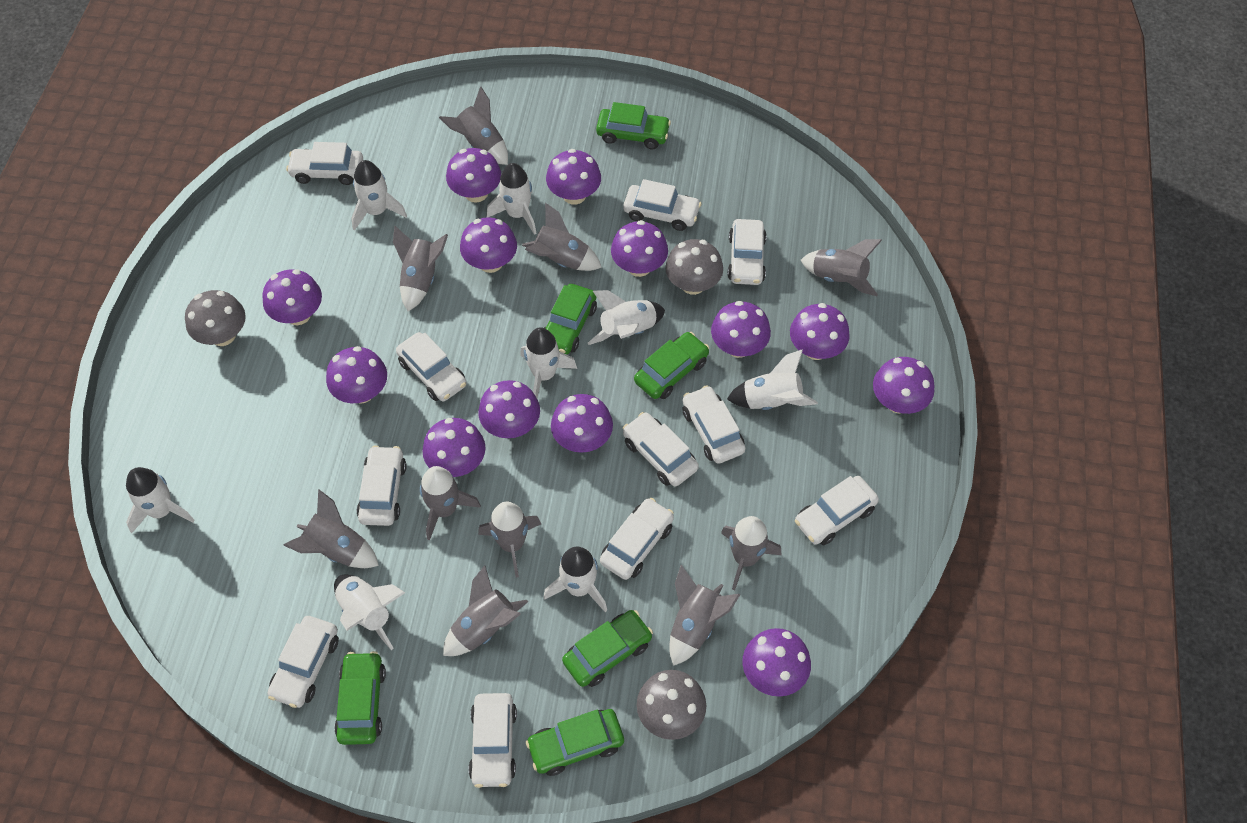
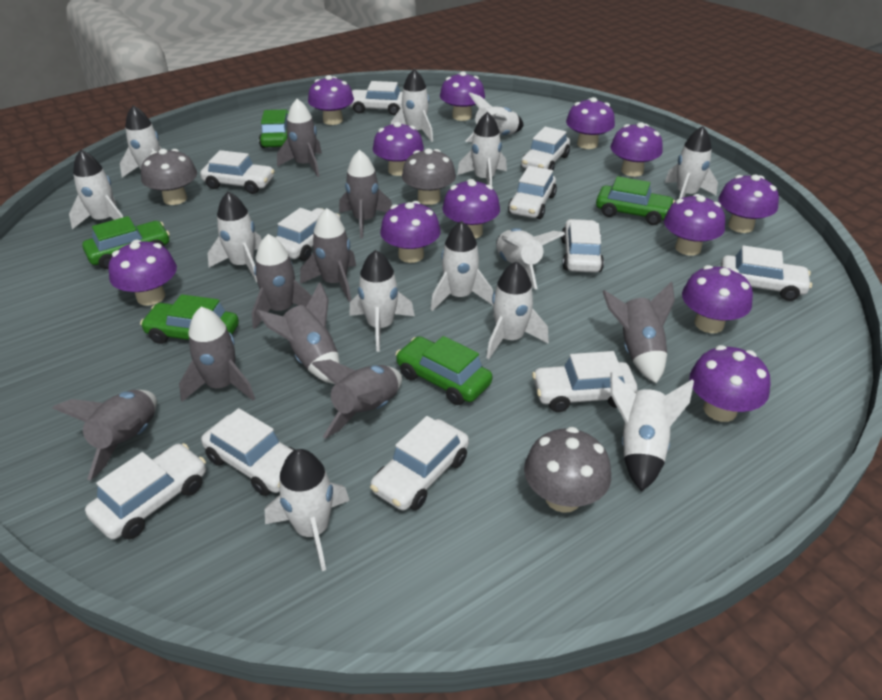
green car: 6 -> 5
grey rocket: 10 -> 9
purple mushroom: 13 -> 12
white rocket: 8 -> 13

